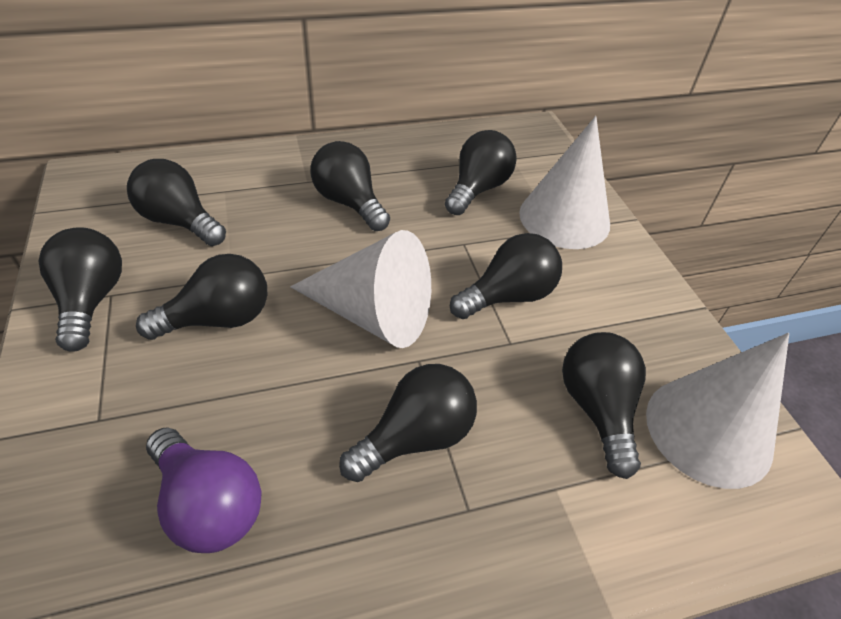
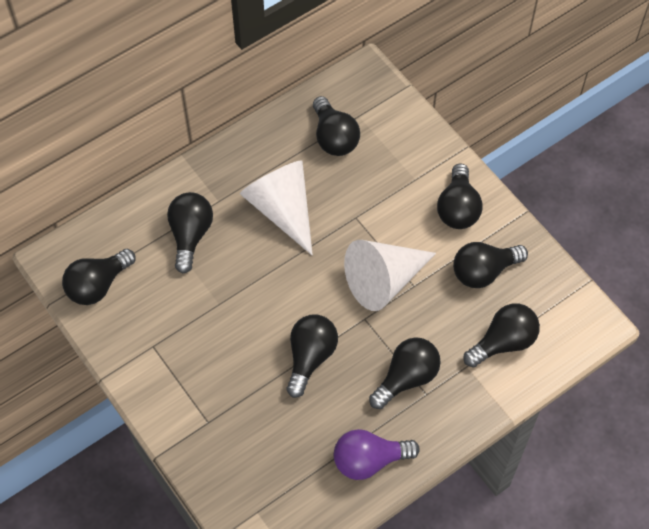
white cone: 3 -> 2

